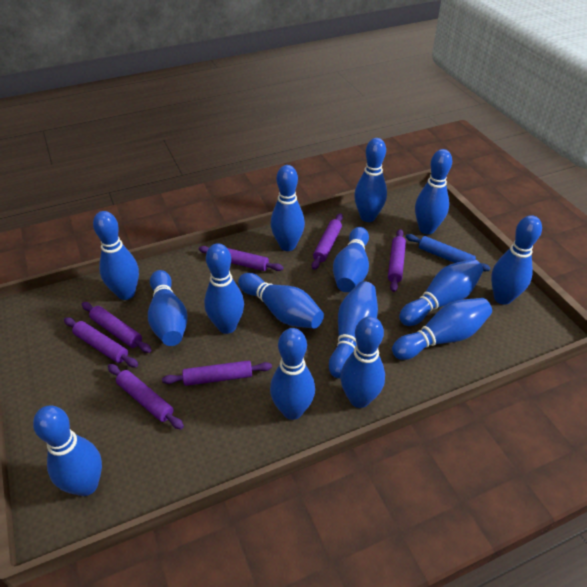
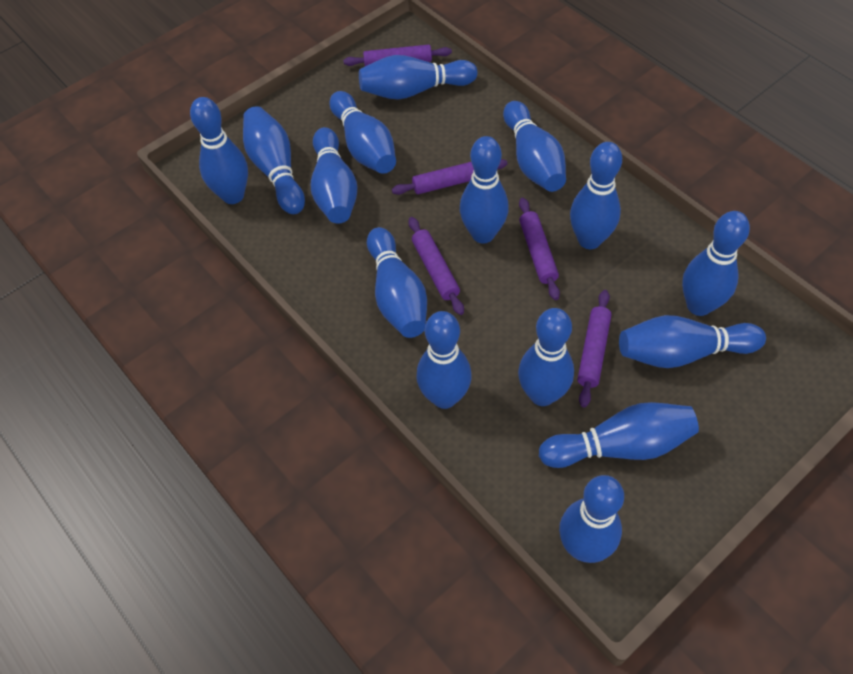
blue rolling pin: 1 -> 0
purple rolling pin: 7 -> 5

